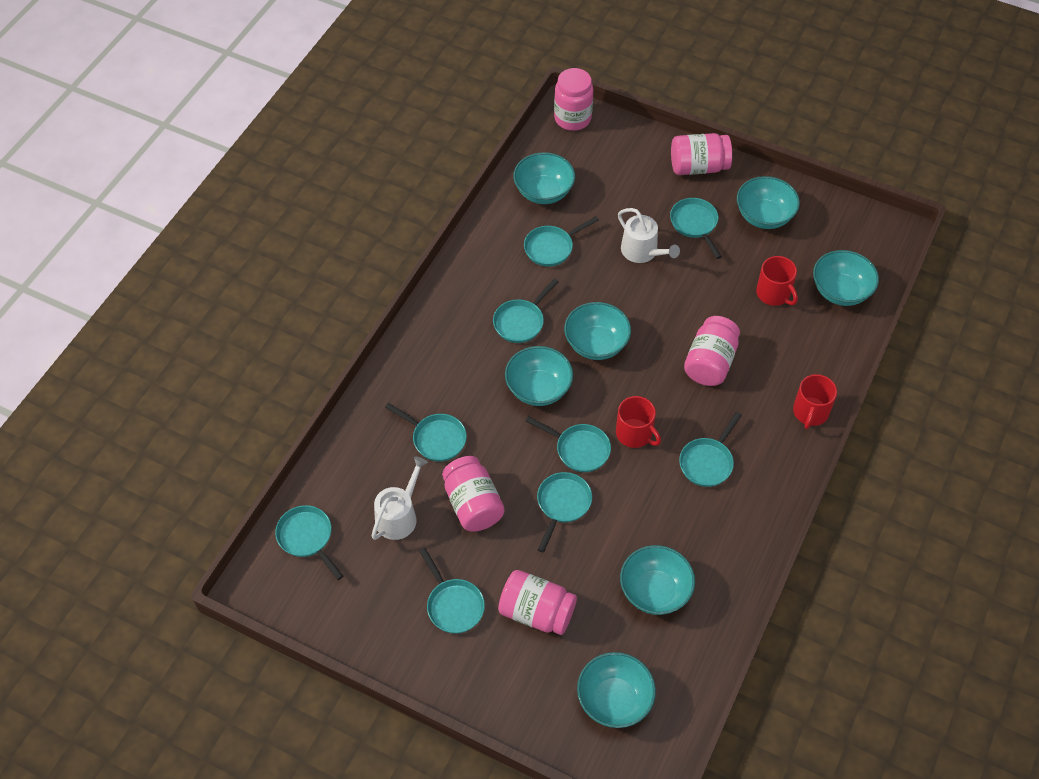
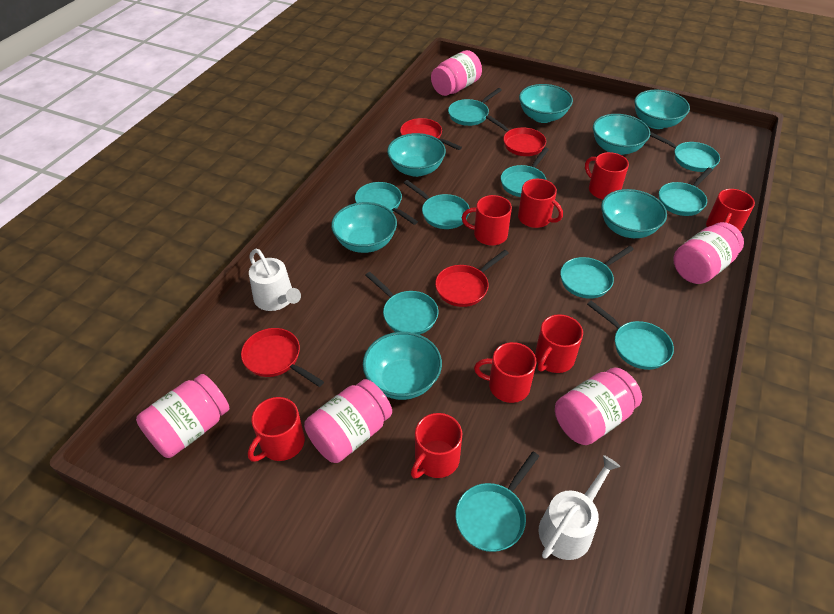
red mug: 3 -> 8
red pan: 0 -> 4
turquoise pan: 9 -> 10

